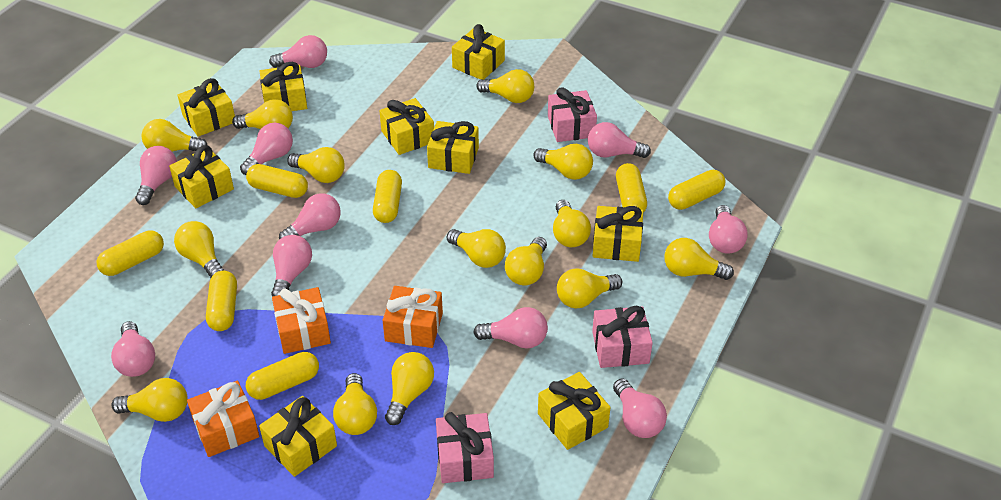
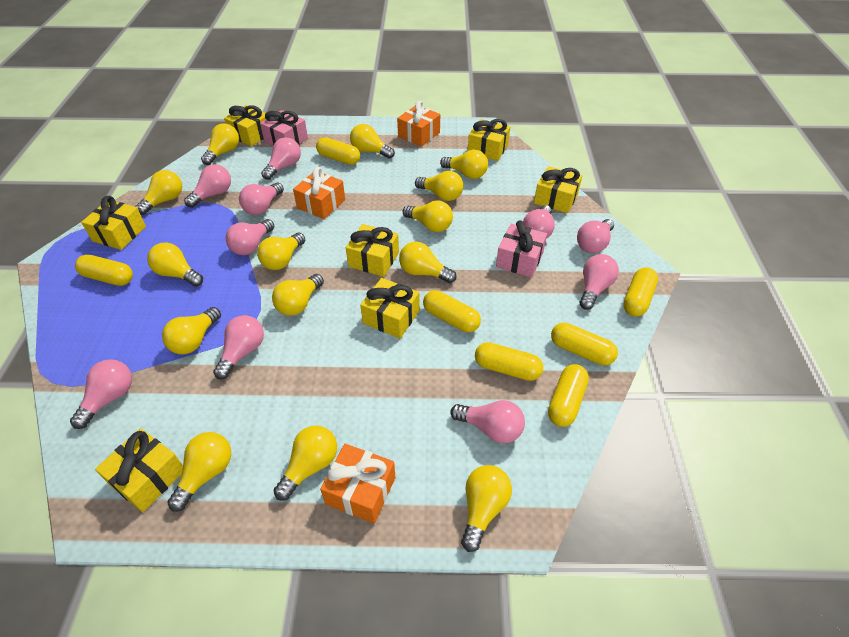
pink gift: 3 -> 2
yellow gift: 9 -> 7

